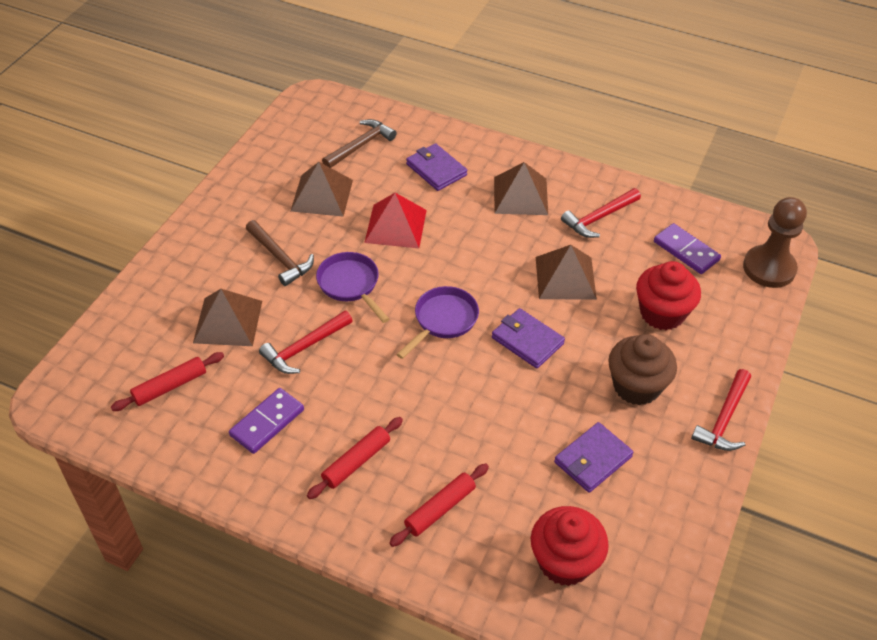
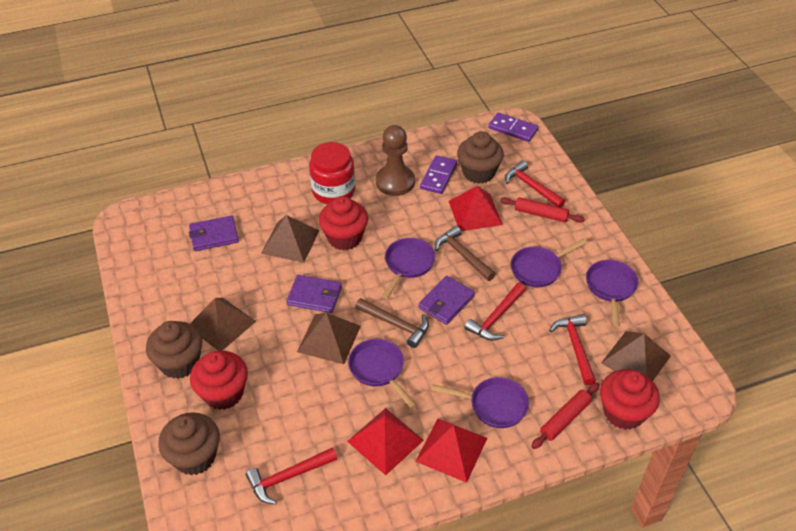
brown cupcake: 1 -> 3
purple pan: 2 -> 5
red cupcake: 2 -> 3
red hammer: 3 -> 4
red jar: 0 -> 1
red pyramid: 1 -> 3
red rolling pin: 3 -> 2

